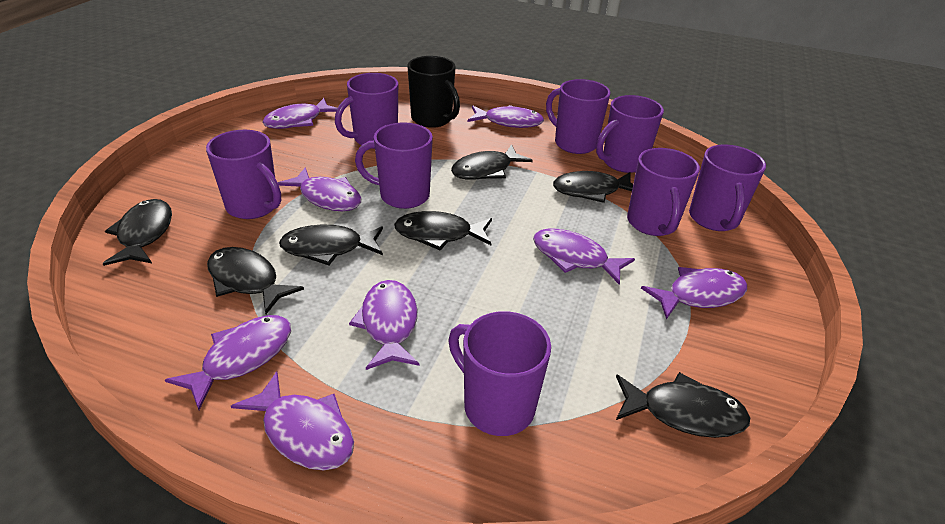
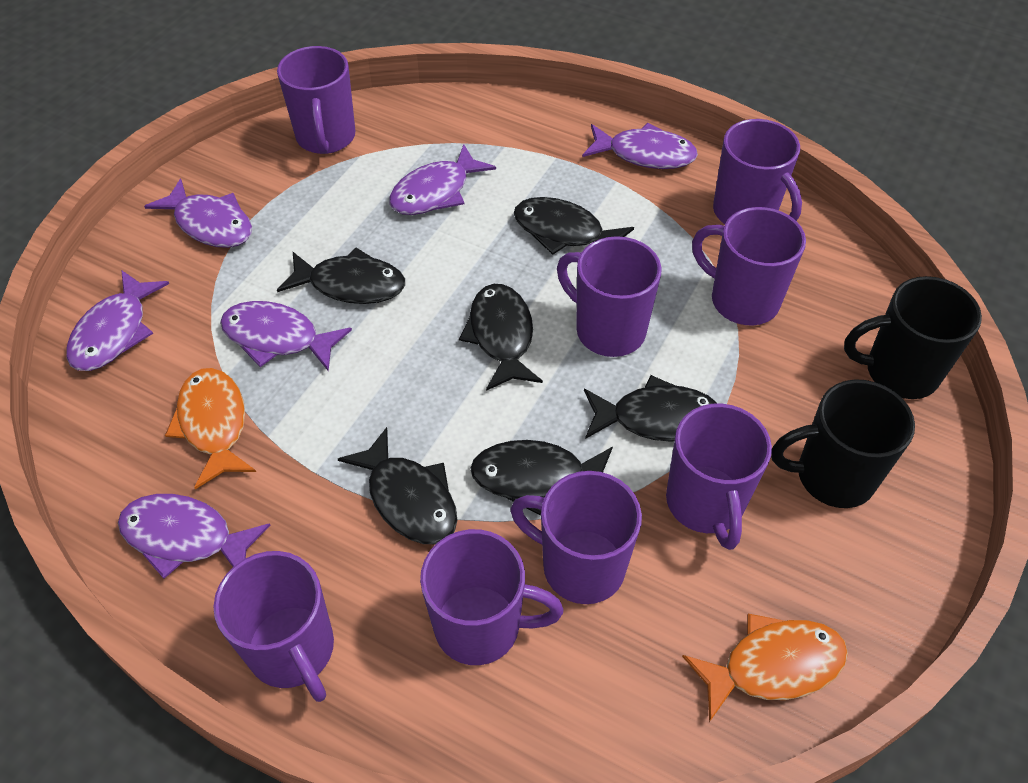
black fish: 7 -> 6
black mug: 1 -> 2
orange fish: 0 -> 2
purple fish: 8 -> 6

